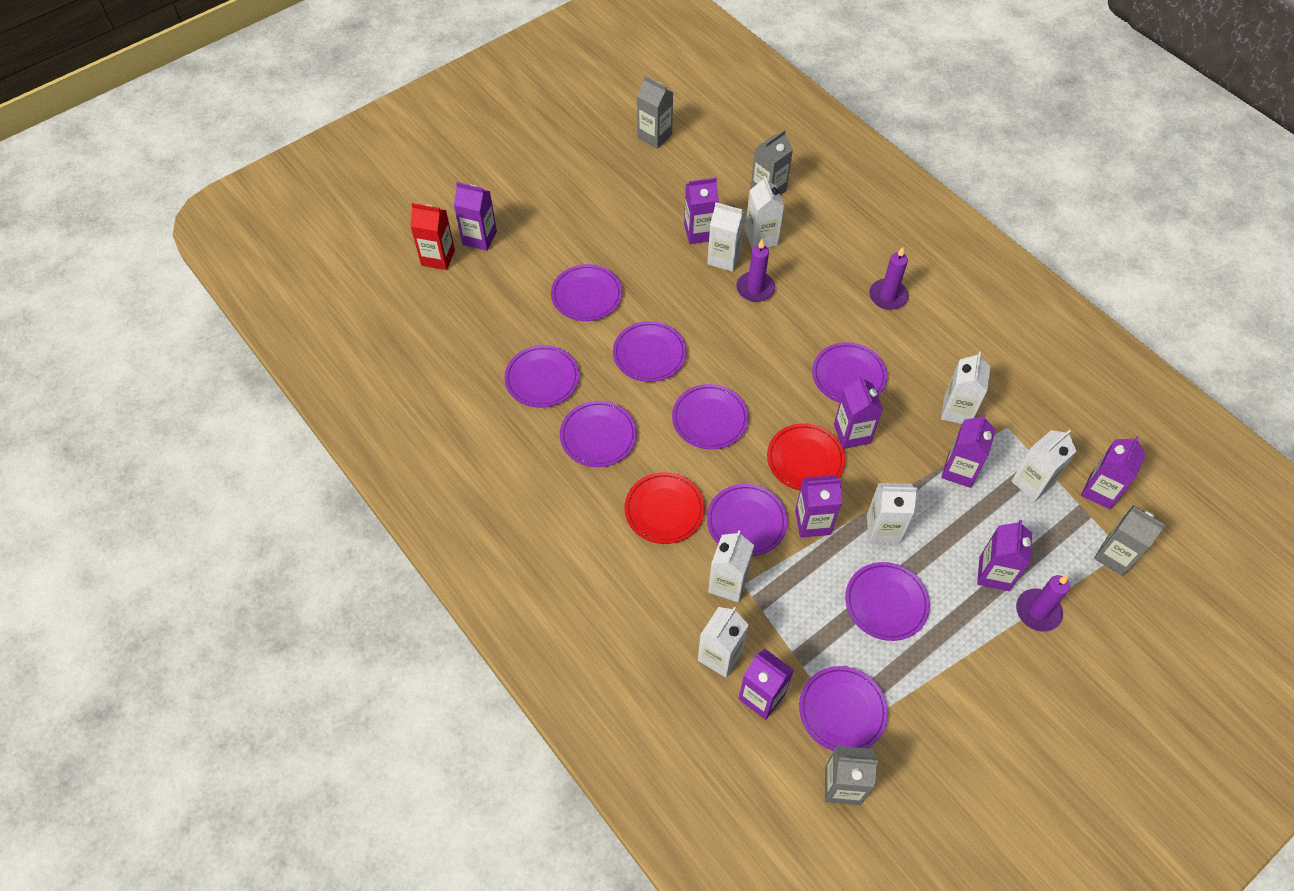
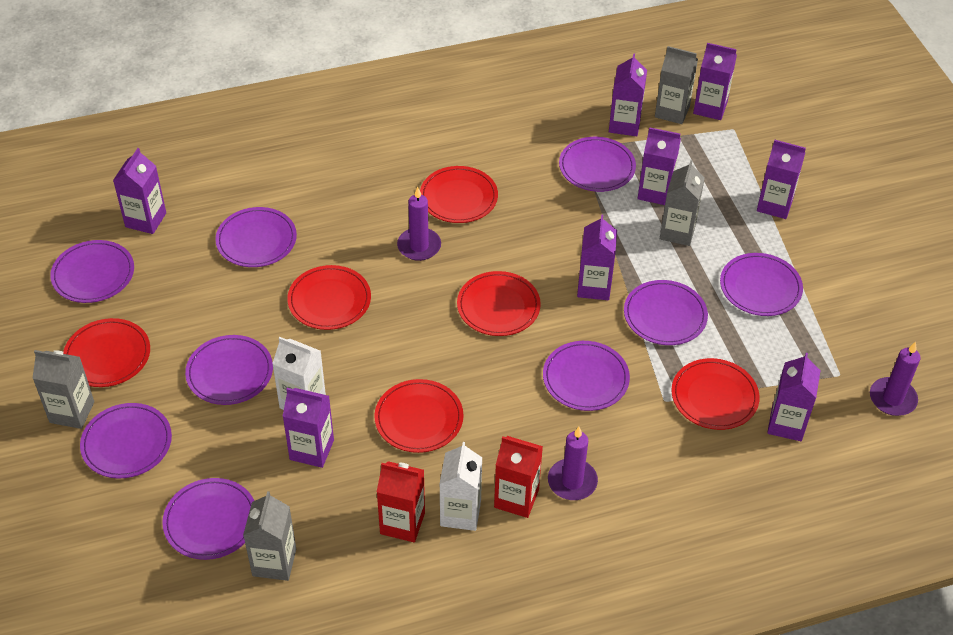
red carton: 1 -> 2
red plate: 2 -> 6
white carton: 7 -> 2

